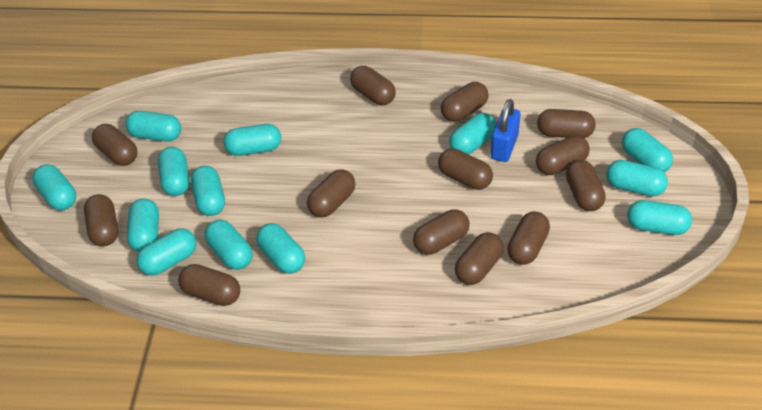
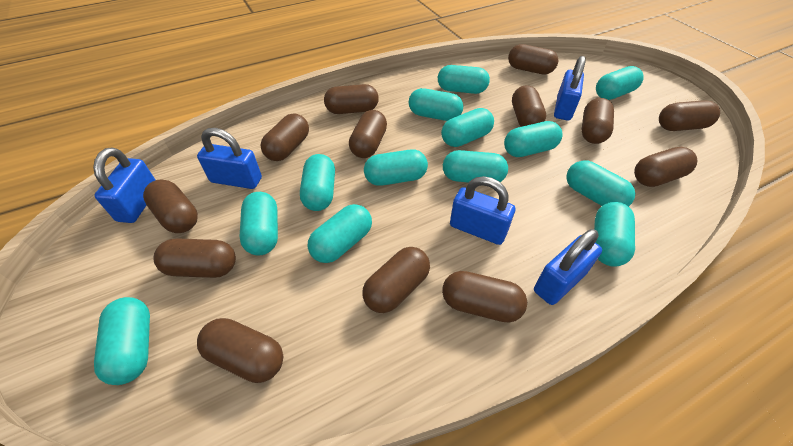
blue padlock: 1 -> 5

